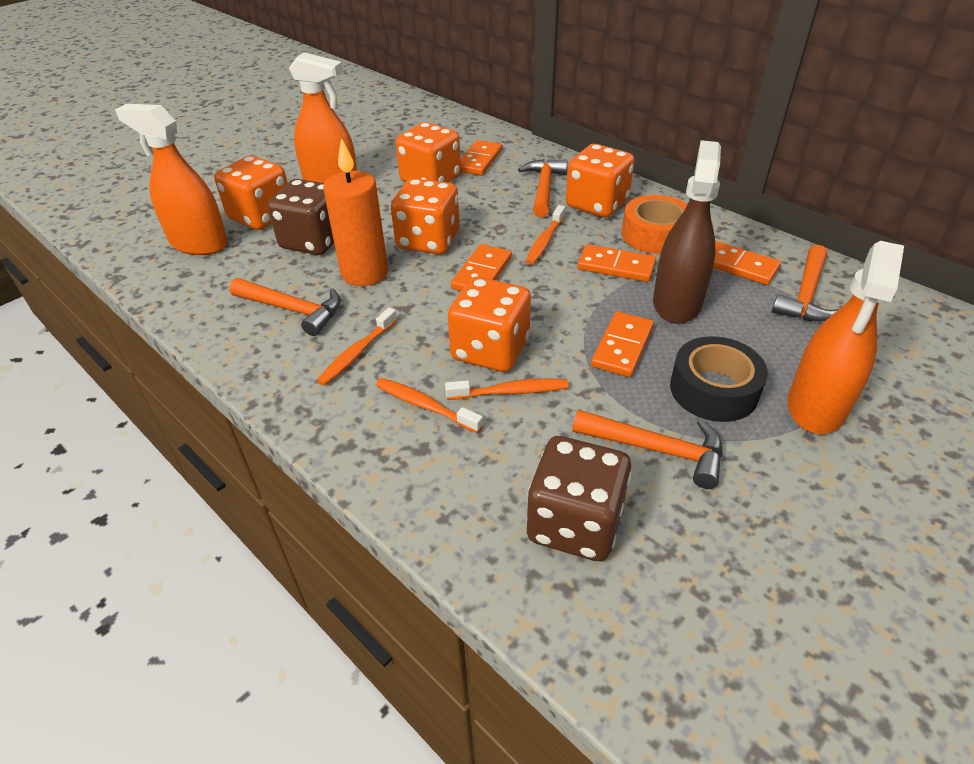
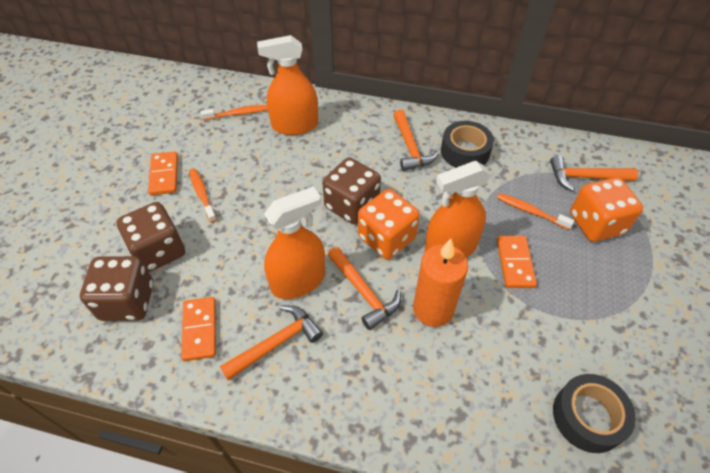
black tape: 1 -> 2
brown dice: 2 -> 3
brown spray bottle: 1 -> 0
orange dice: 5 -> 2
orange domino: 5 -> 3
orange tape: 1 -> 0
orange toothbrush: 4 -> 3

